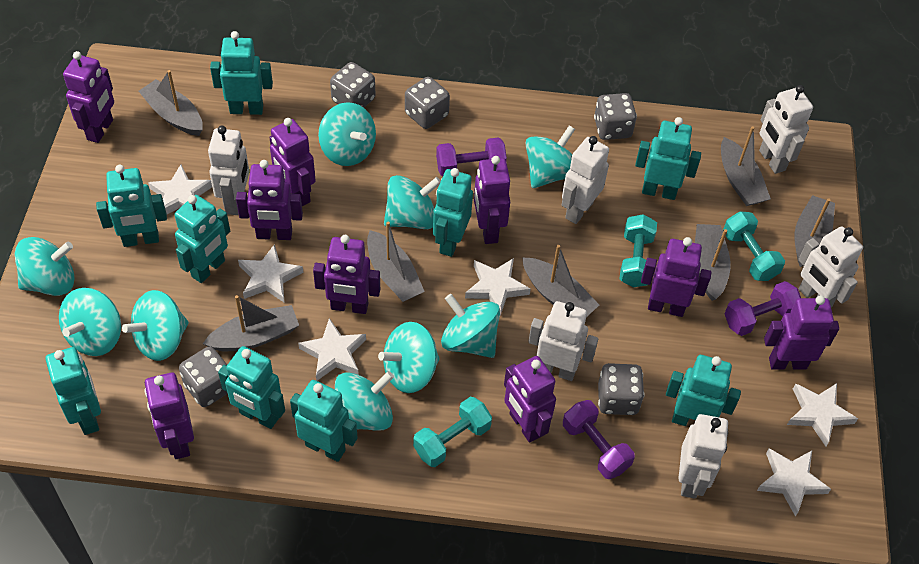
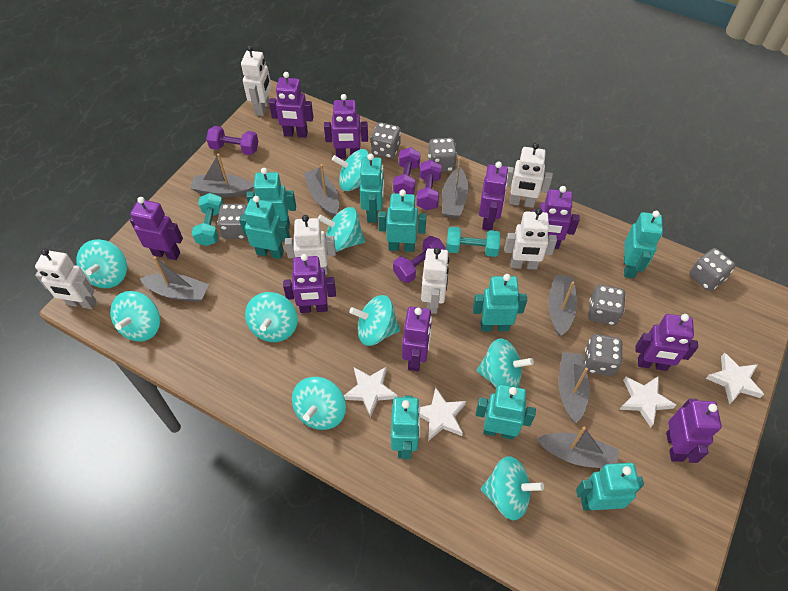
grey dice: 5 -> 6
purple dumbbell: 3 -> 4
turquoise dumbbell: 3 -> 2
white star: 6 -> 4

